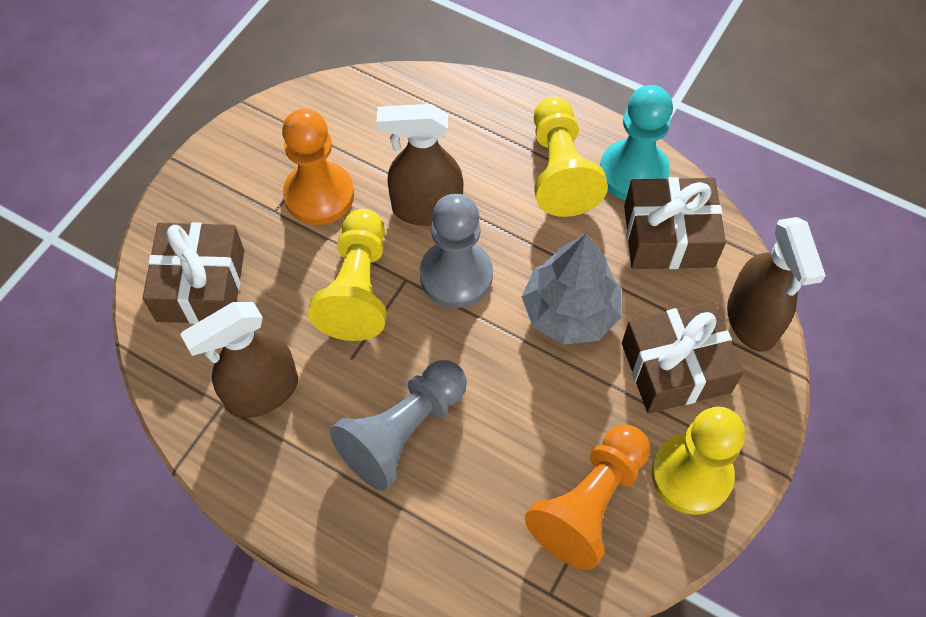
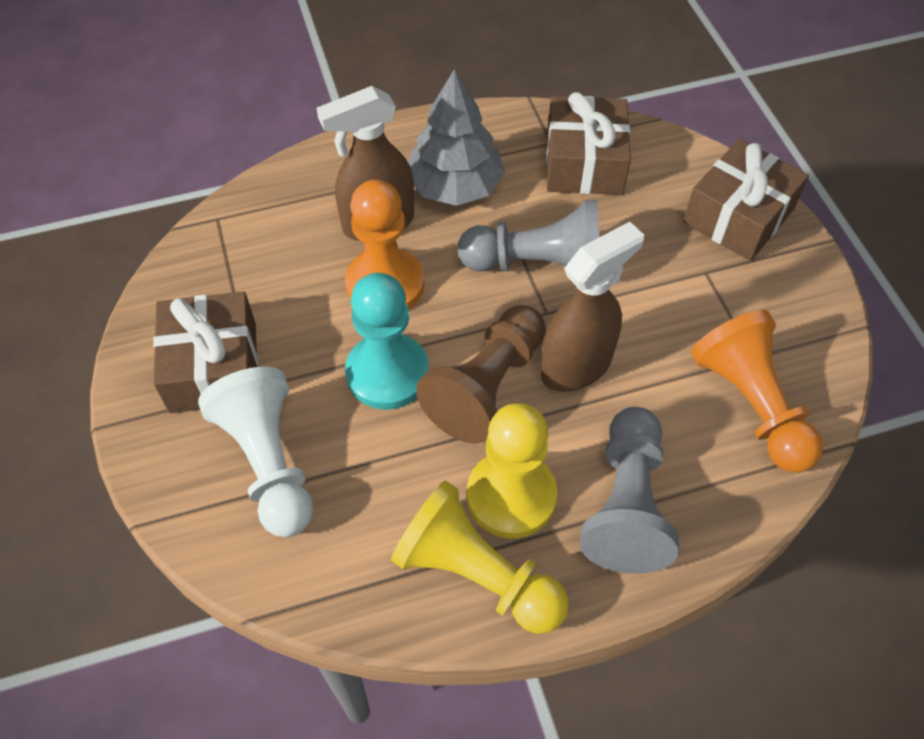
brown pawn: 0 -> 1
brown spray bottle: 3 -> 2
white pawn: 0 -> 1
yellow pawn: 3 -> 2

